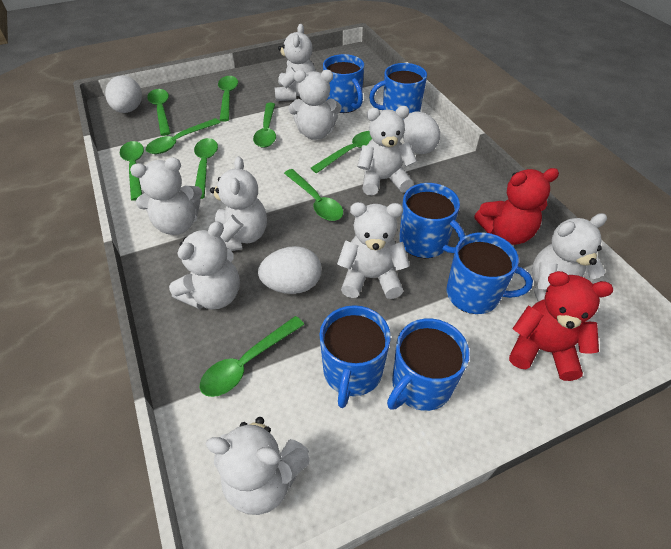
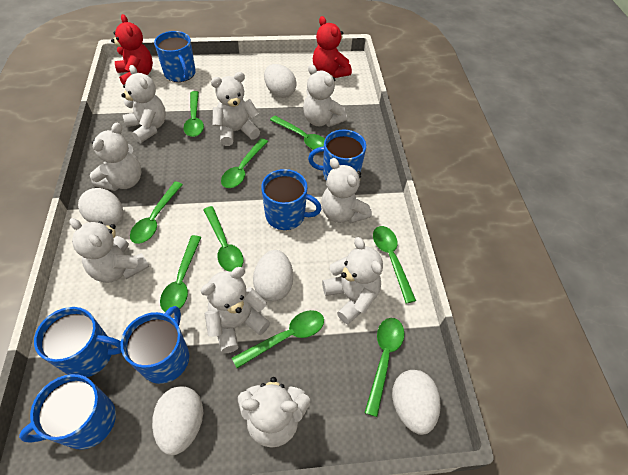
white egg: 3 -> 5

